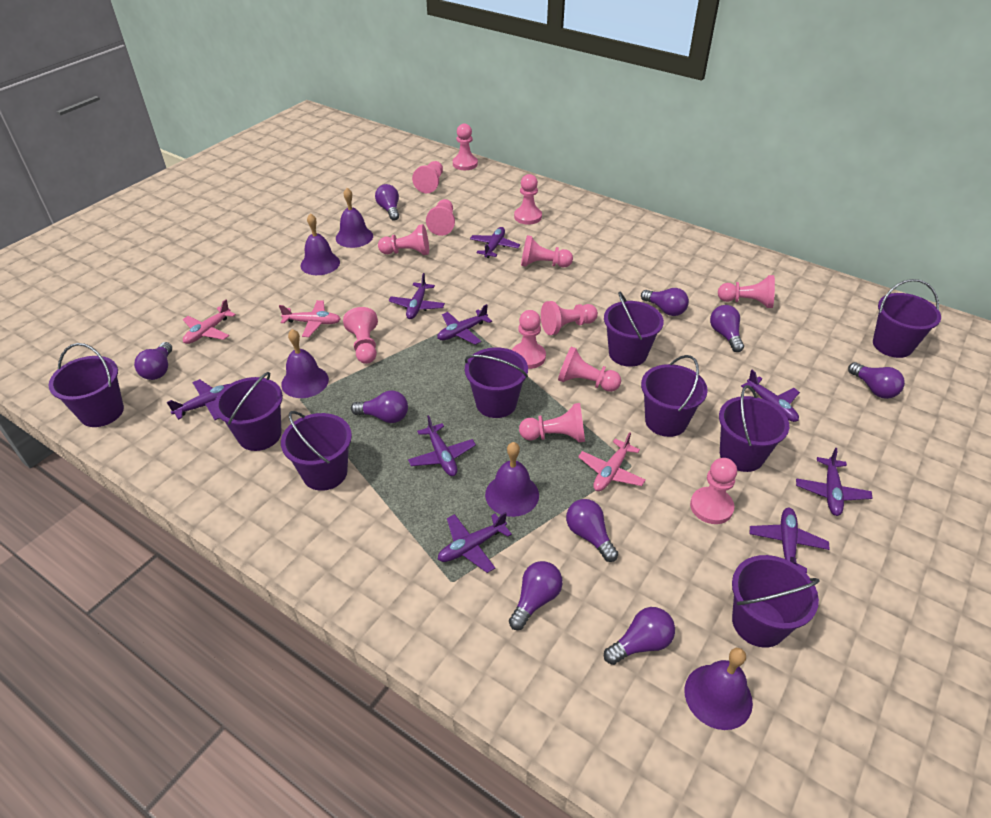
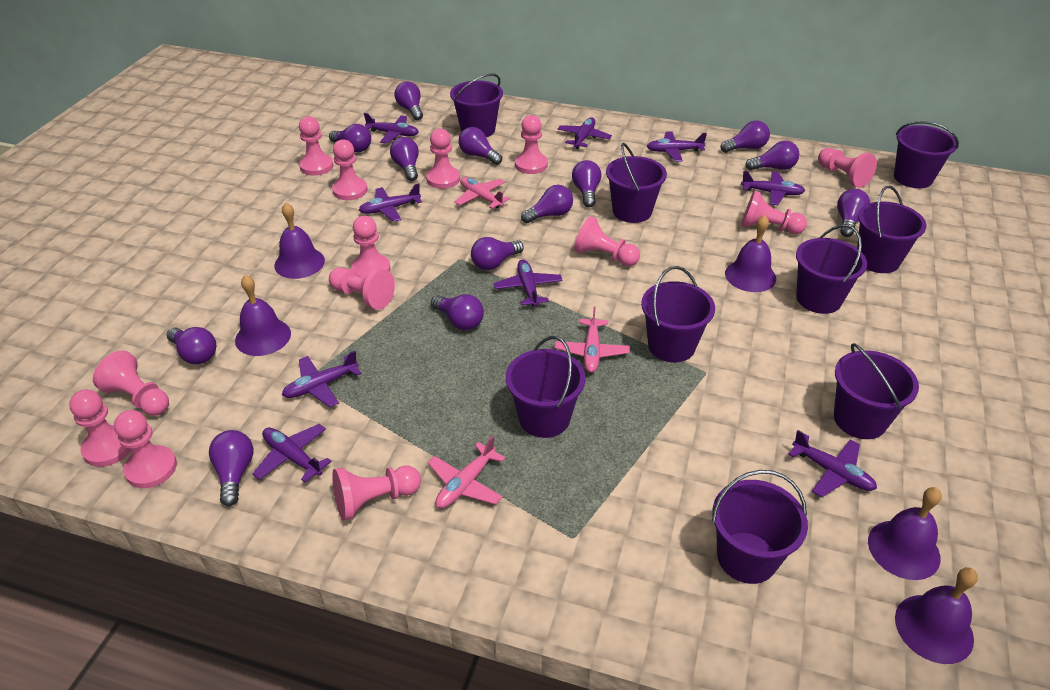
purple light bulb: 9 -> 13

